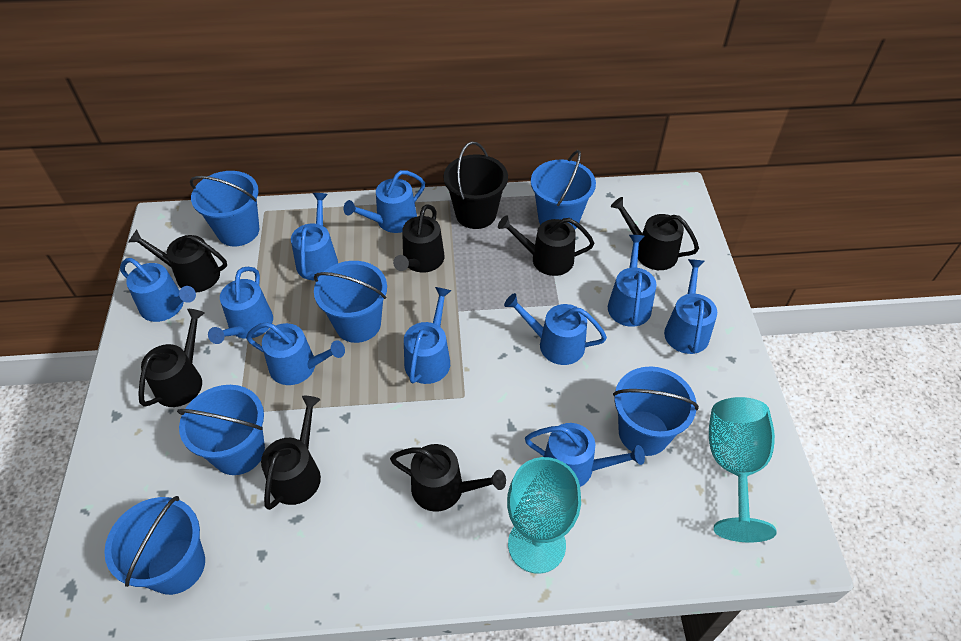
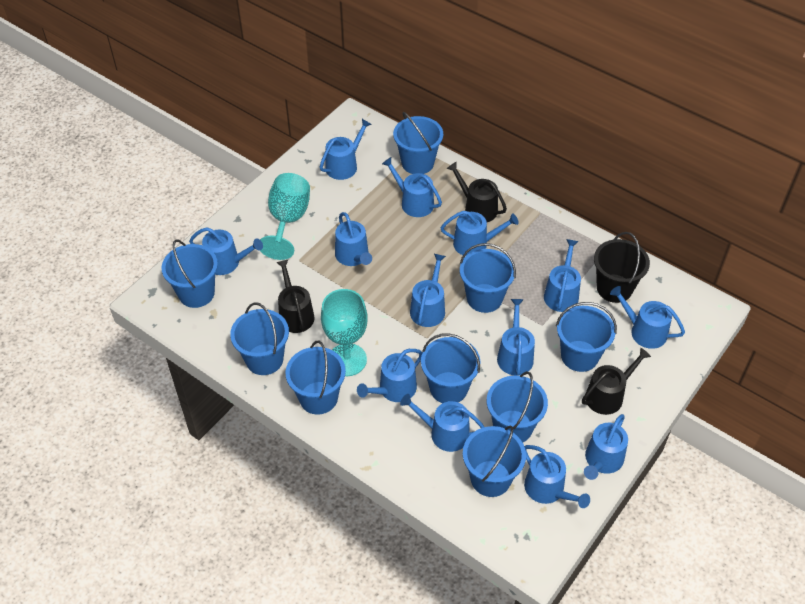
black watering can: 7 -> 3
blue bucket: 6 -> 9
blue watering can: 10 -> 13

